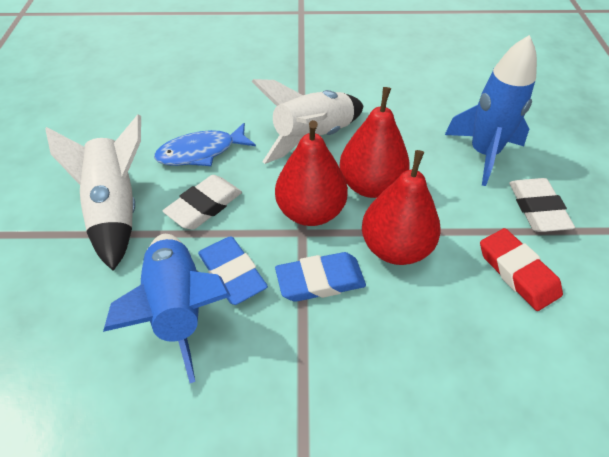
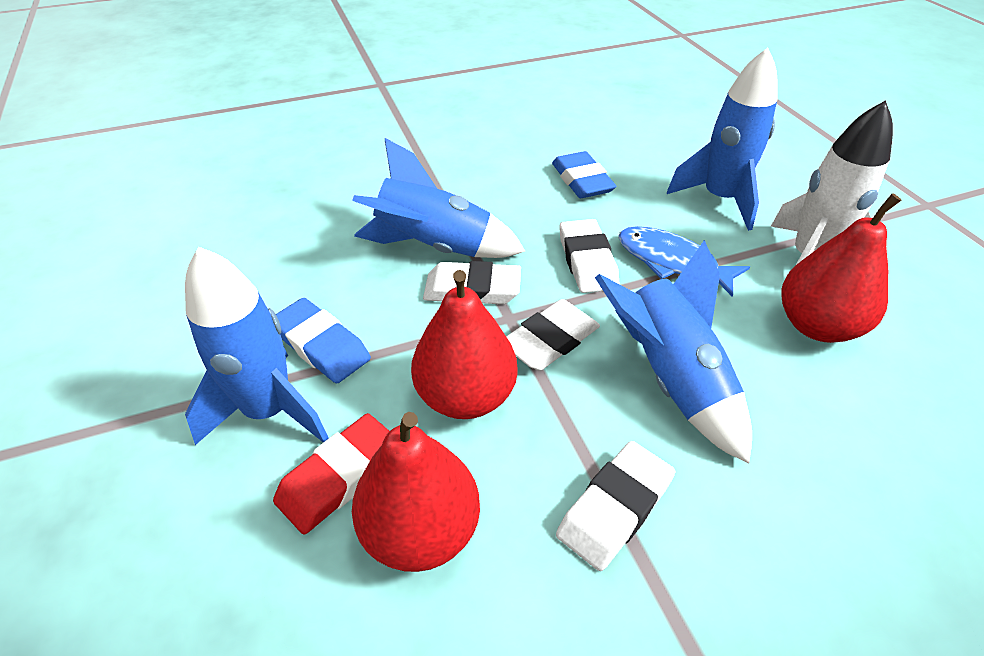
blue rocket: 2 -> 4
white eraser: 2 -> 4
white rocket: 2 -> 1

